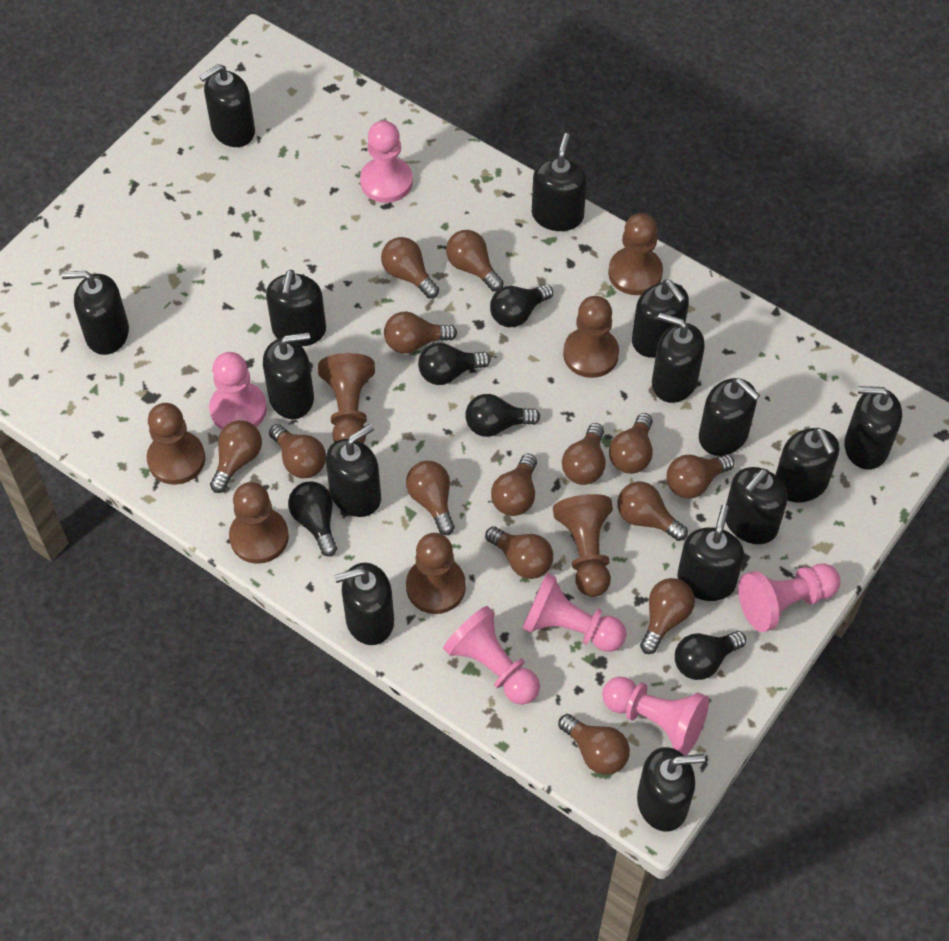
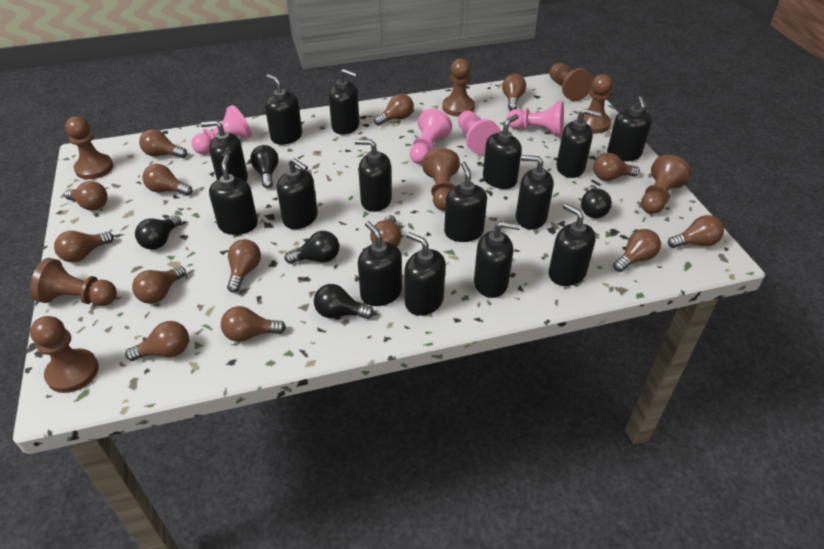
brown pawn: 7 -> 8
pink pawn: 6 -> 4

